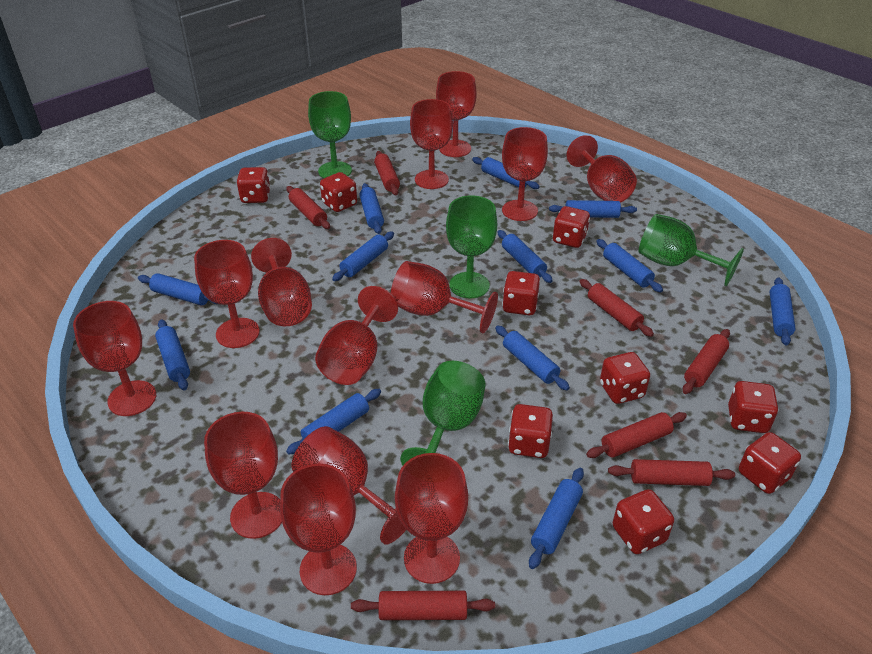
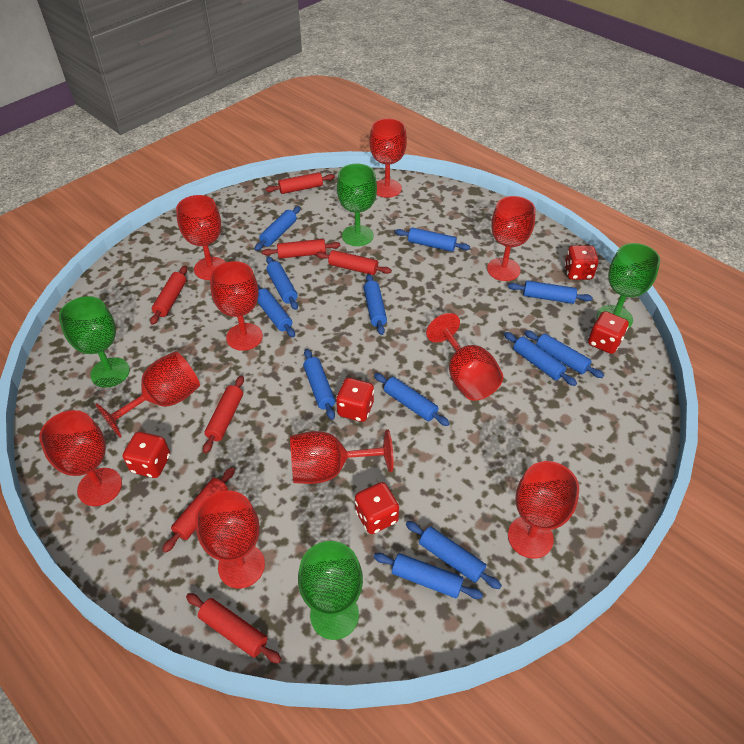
red dice: 9 -> 5
red goblet: 13 -> 10

